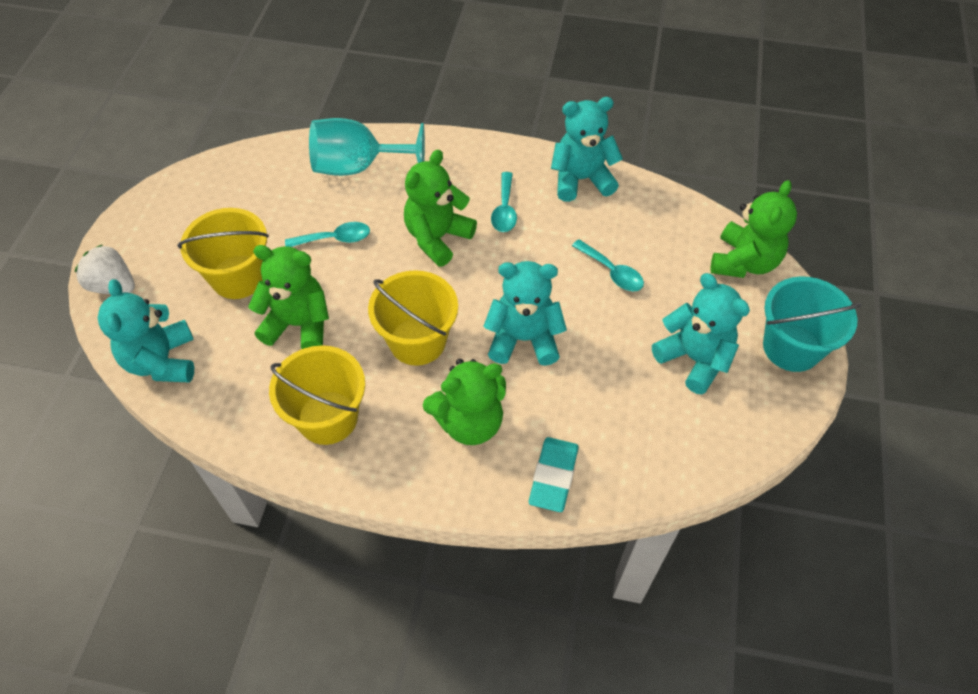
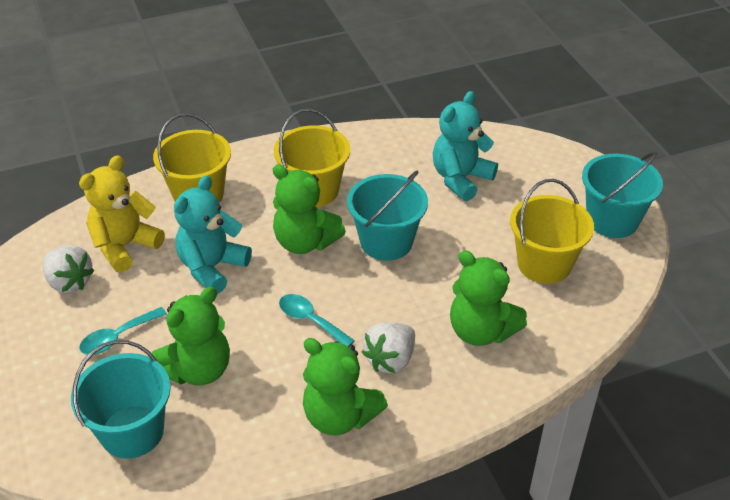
turquoise bucket: 1 -> 3
turquoise eraser: 1 -> 0
turquoise goblet: 1 -> 0
turquoise spoon: 3 -> 2
turquoise teddy bear: 4 -> 2
white strawberry: 1 -> 2
yellow teddy bear: 0 -> 1

